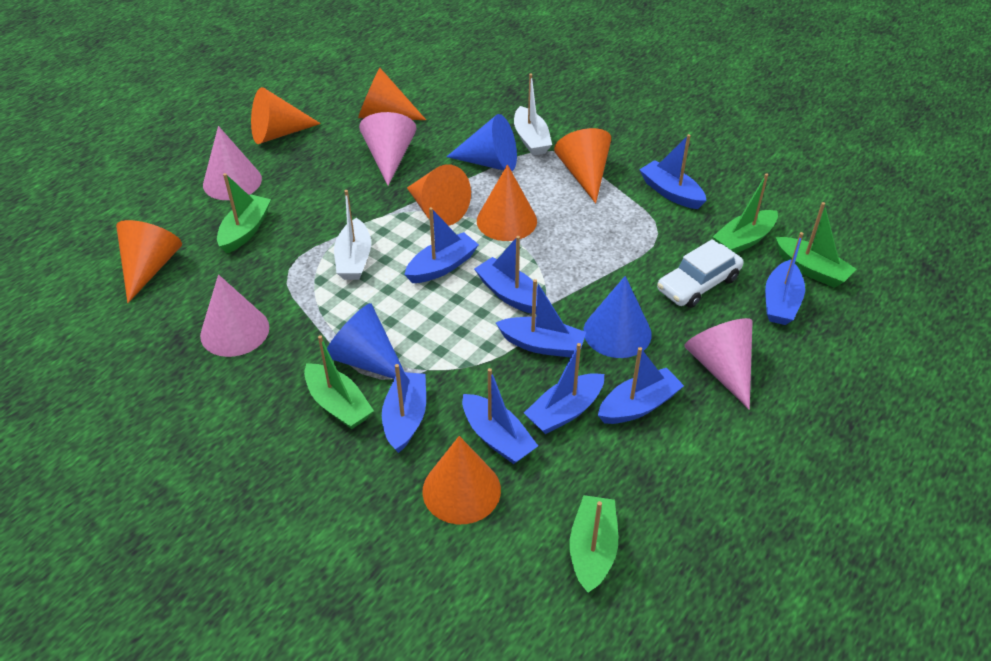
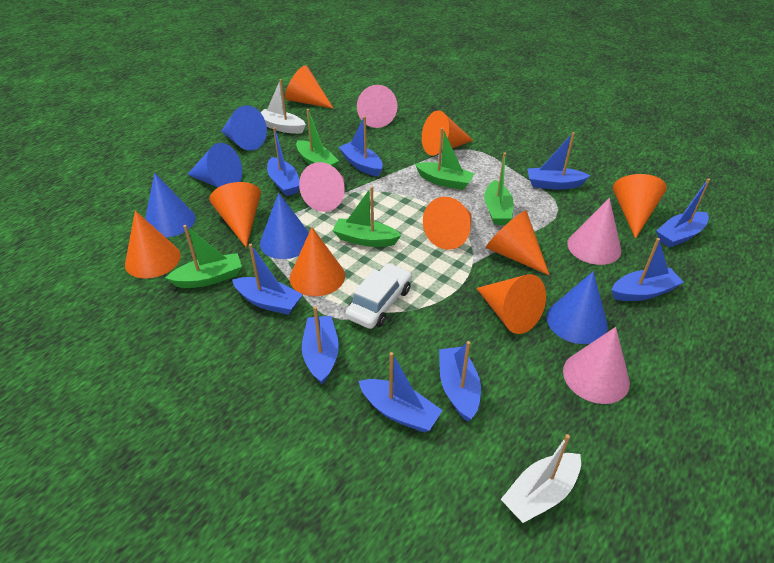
blue cone: 3 -> 5
orange cone: 7 -> 9

